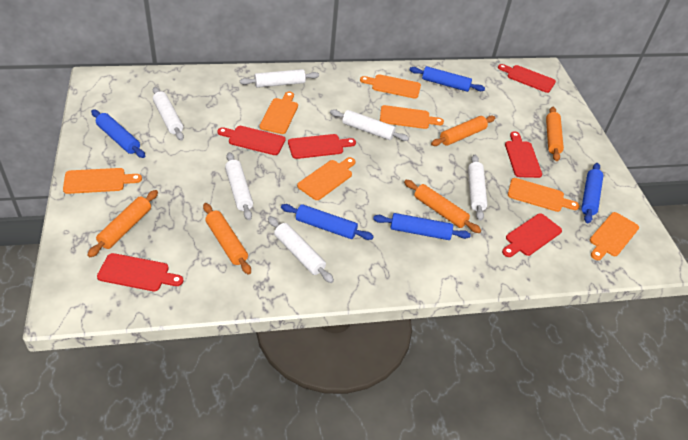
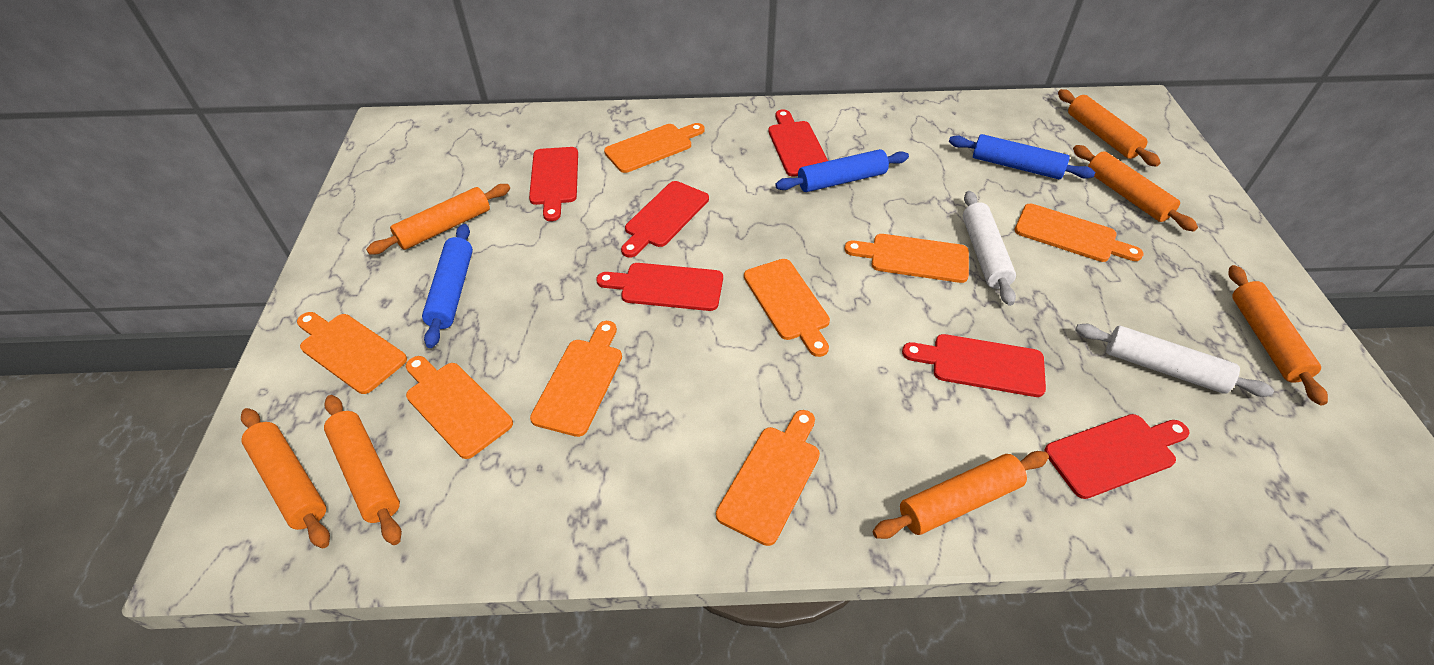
blue rolling pin: 5 -> 3
orange cutting board: 7 -> 8
orange rolling pin: 5 -> 7
white rolling pin: 6 -> 2

